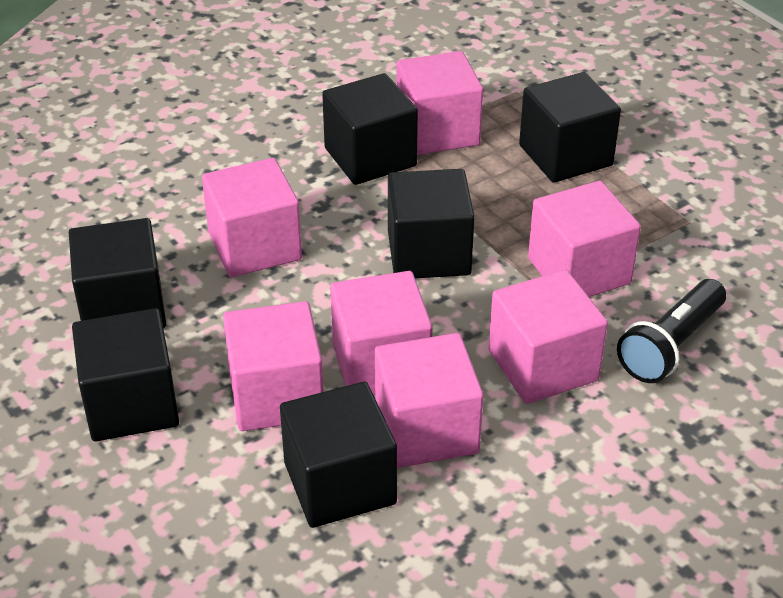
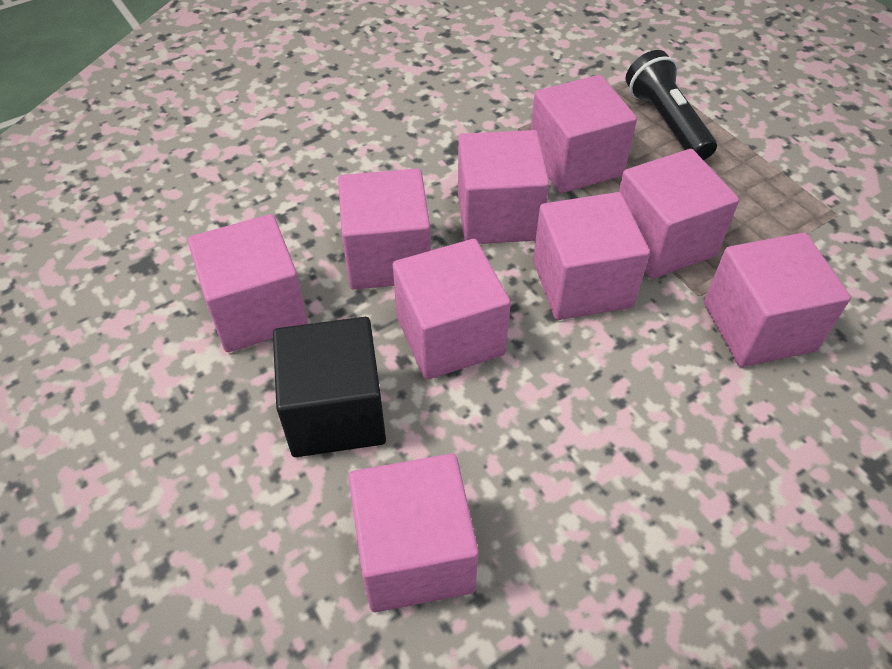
black cube: 6 -> 1
pink cube: 7 -> 9

